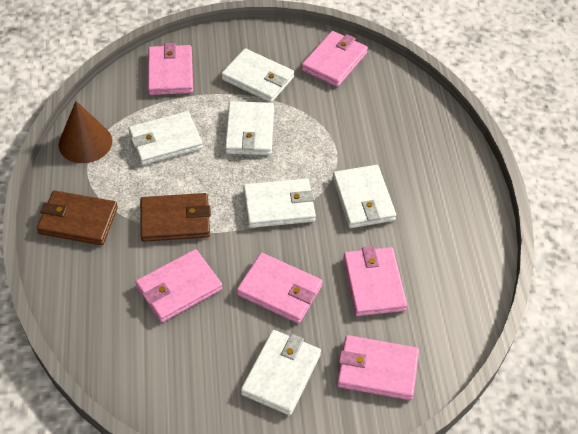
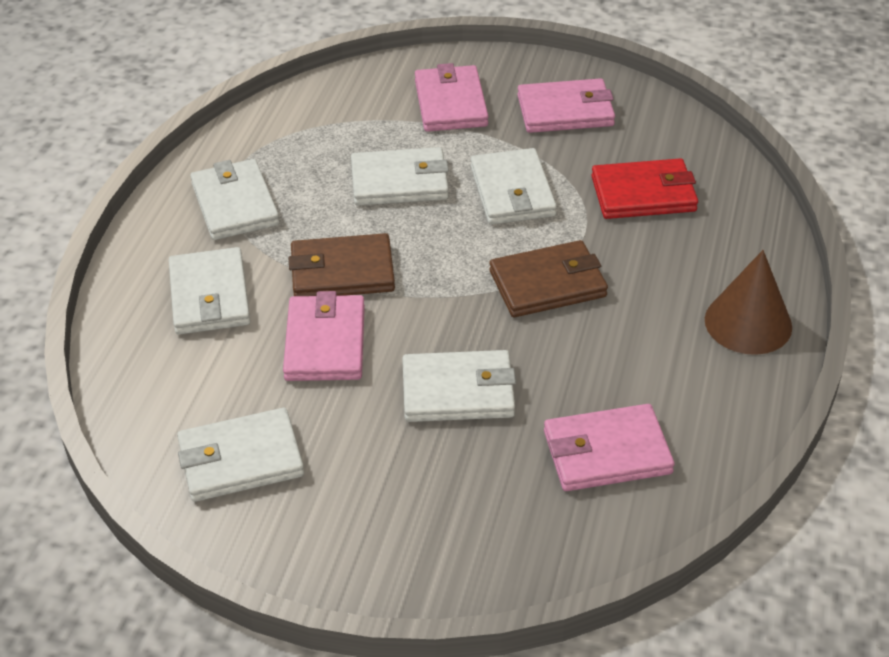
pink wallet: 6 -> 4
red wallet: 0 -> 1

